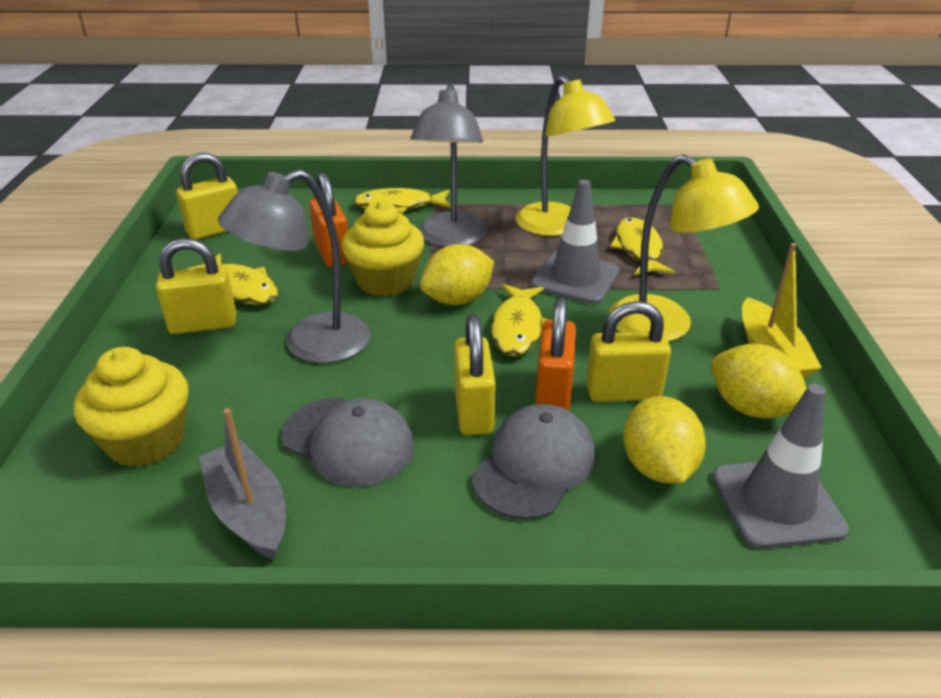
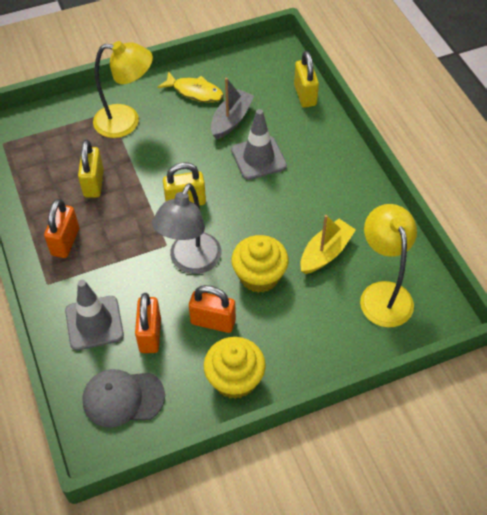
grey cap: 2 -> 1
grey lamp: 2 -> 1
orange padlock: 2 -> 3
yellow fish: 4 -> 1
yellow lemon: 3 -> 0
yellow padlock: 4 -> 3

